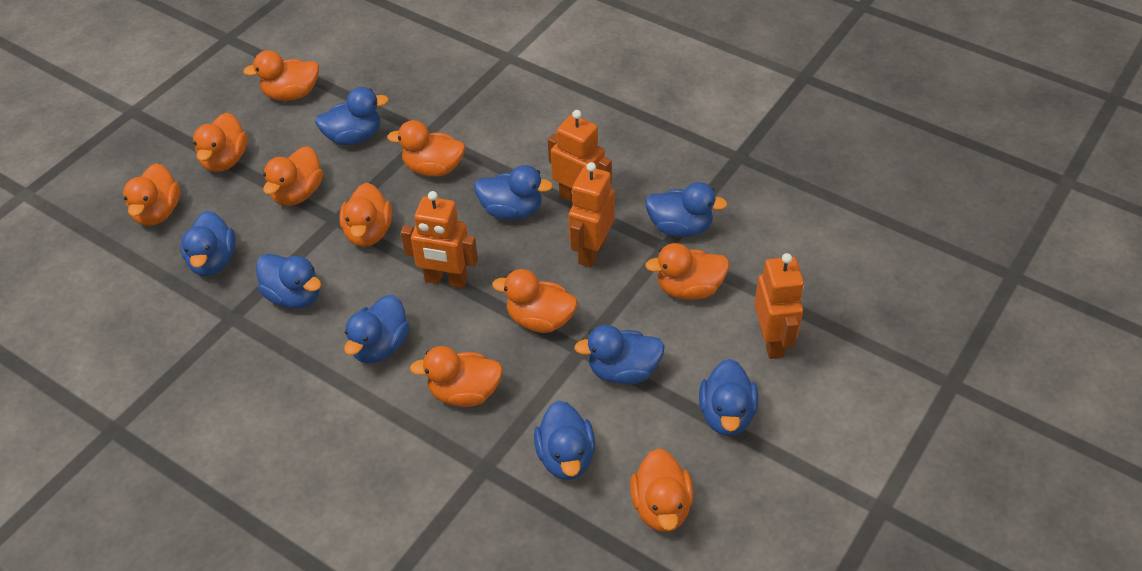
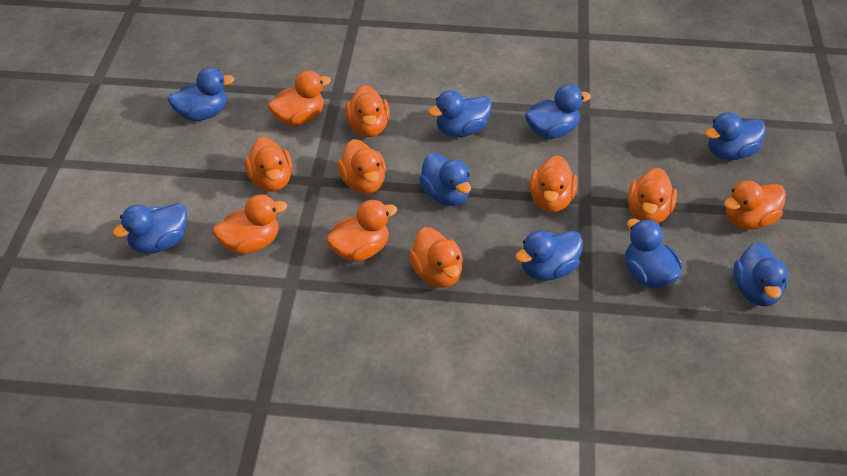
orange robot: 4 -> 0

